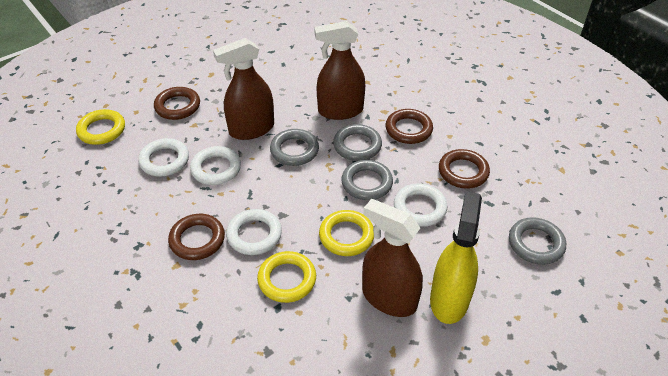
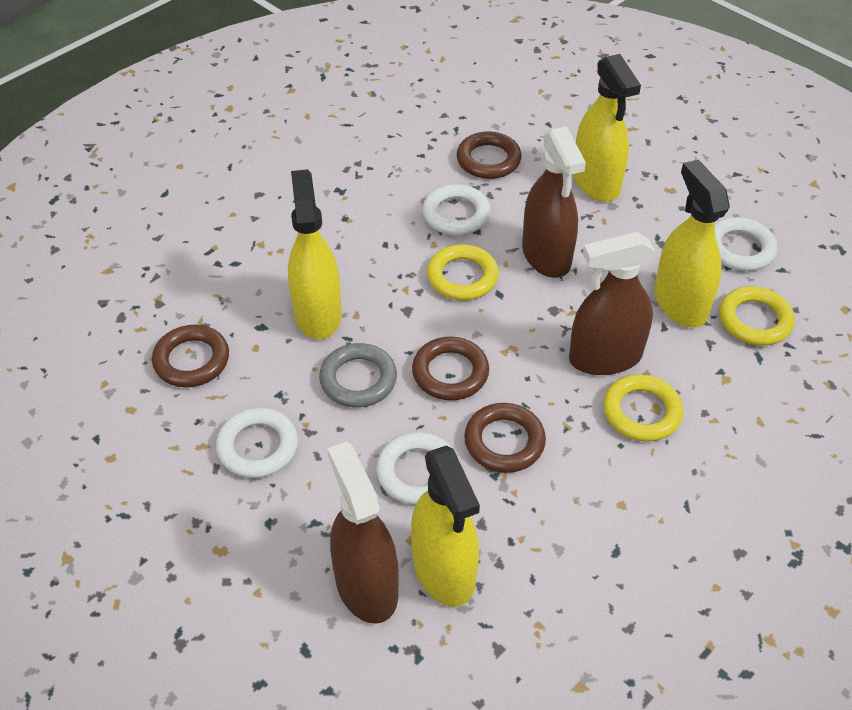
grey ring: 4 -> 1
yellow spray bottle: 1 -> 4

